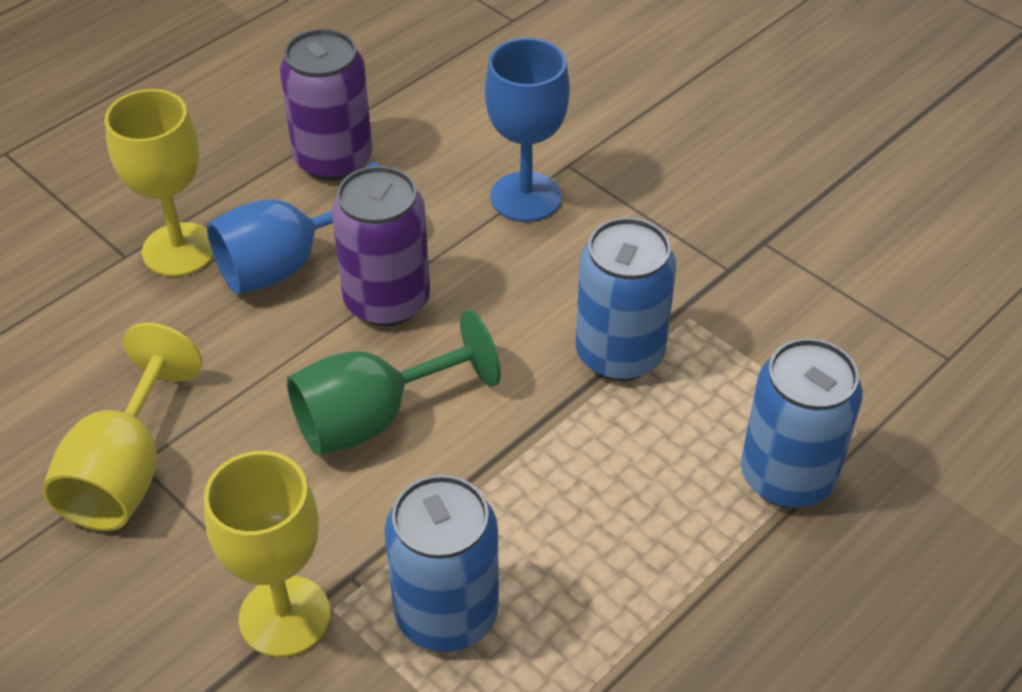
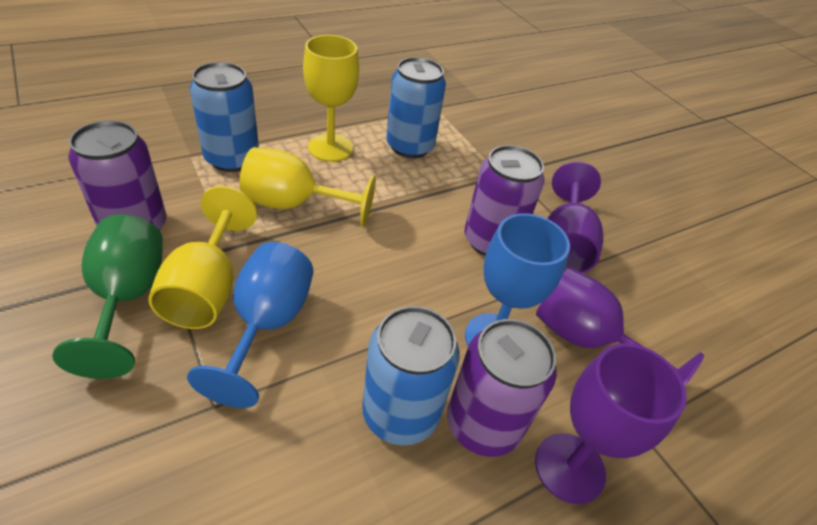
purple can: 2 -> 3
purple goblet: 0 -> 3

